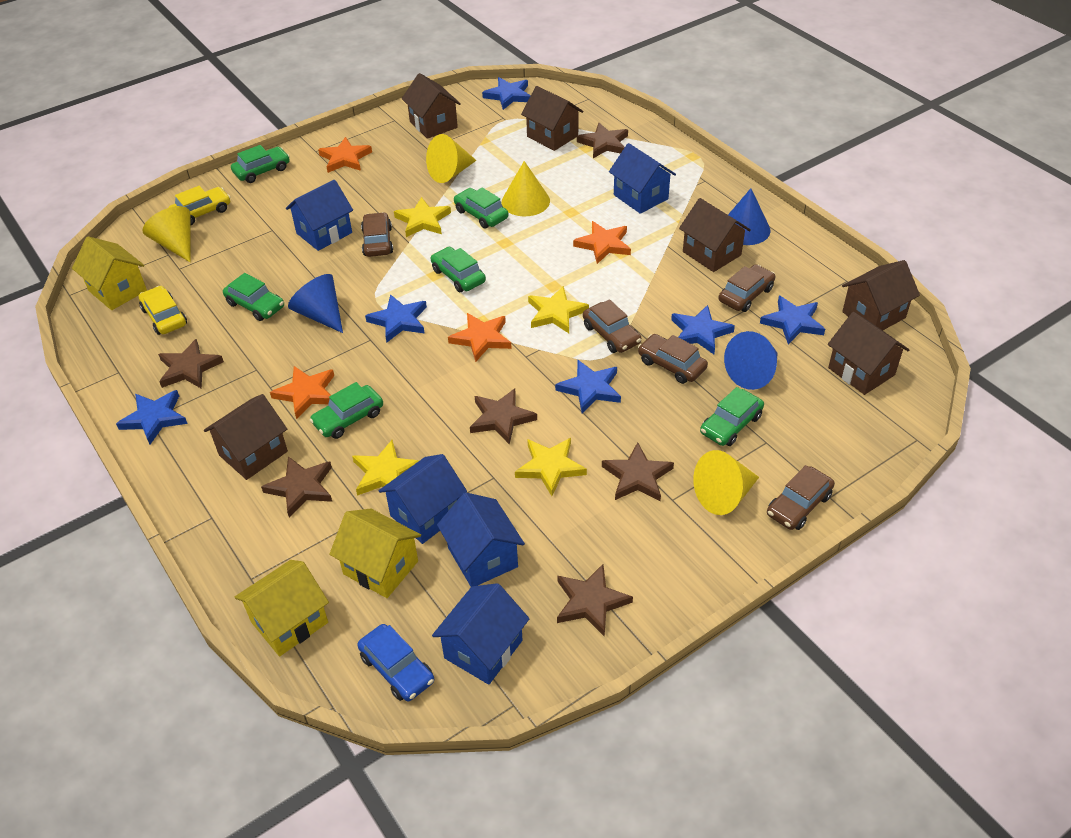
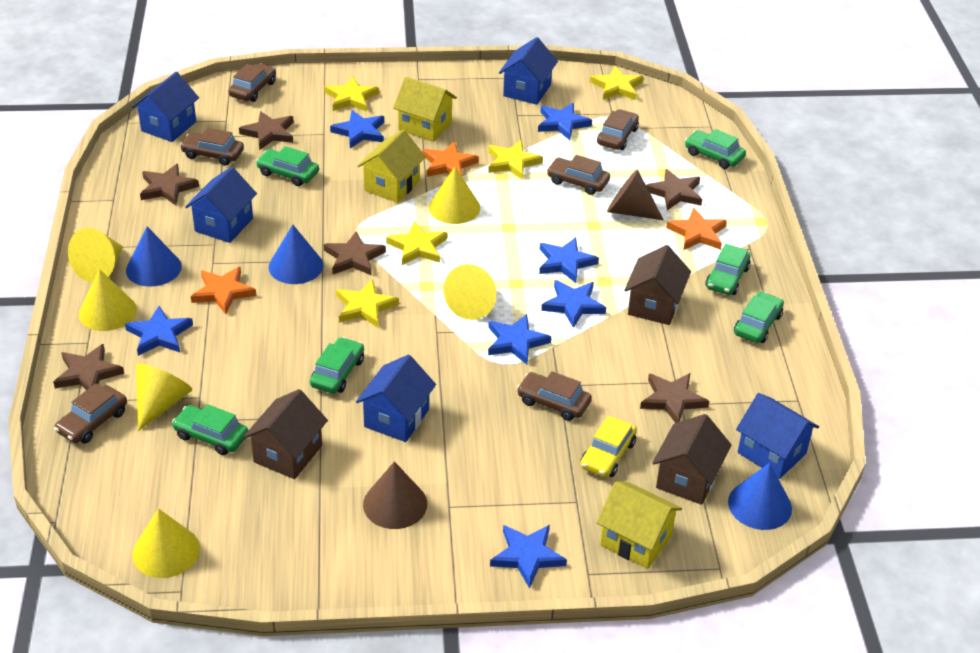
blue car: 1 -> 0
blue star: 6 -> 7
brown car: 5 -> 6
brown cone: 0 -> 2
brown house: 6 -> 3
orange star: 4 -> 3
yellow car: 2 -> 1
yellow cone: 4 -> 6
yellow star: 4 -> 5

